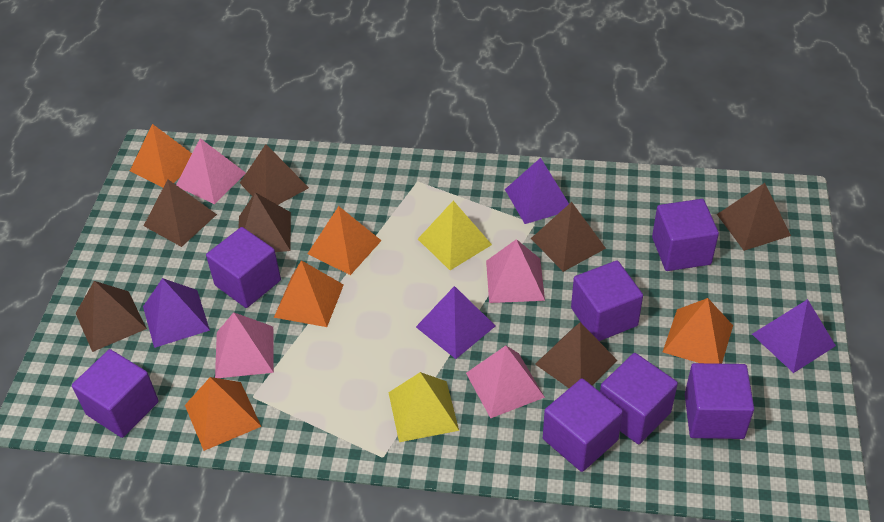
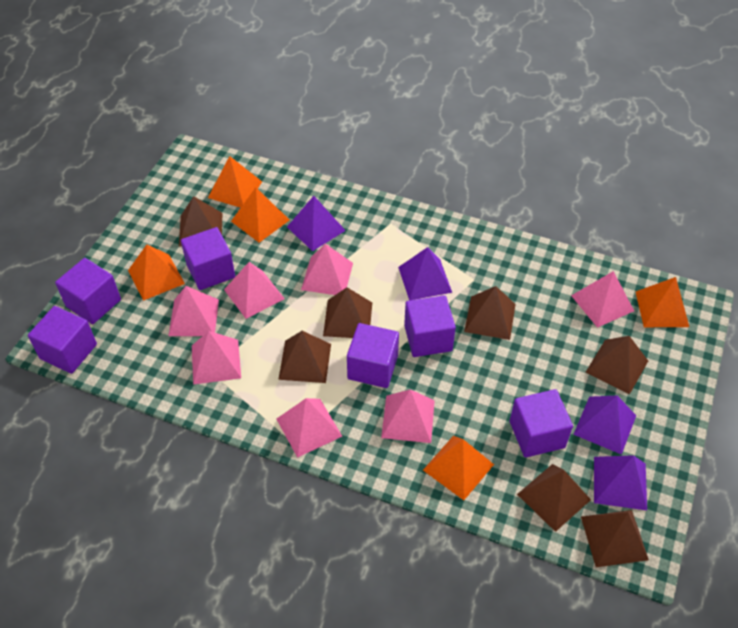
pink pyramid: 4 -> 7
purple cube: 7 -> 6
yellow pyramid: 2 -> 0

